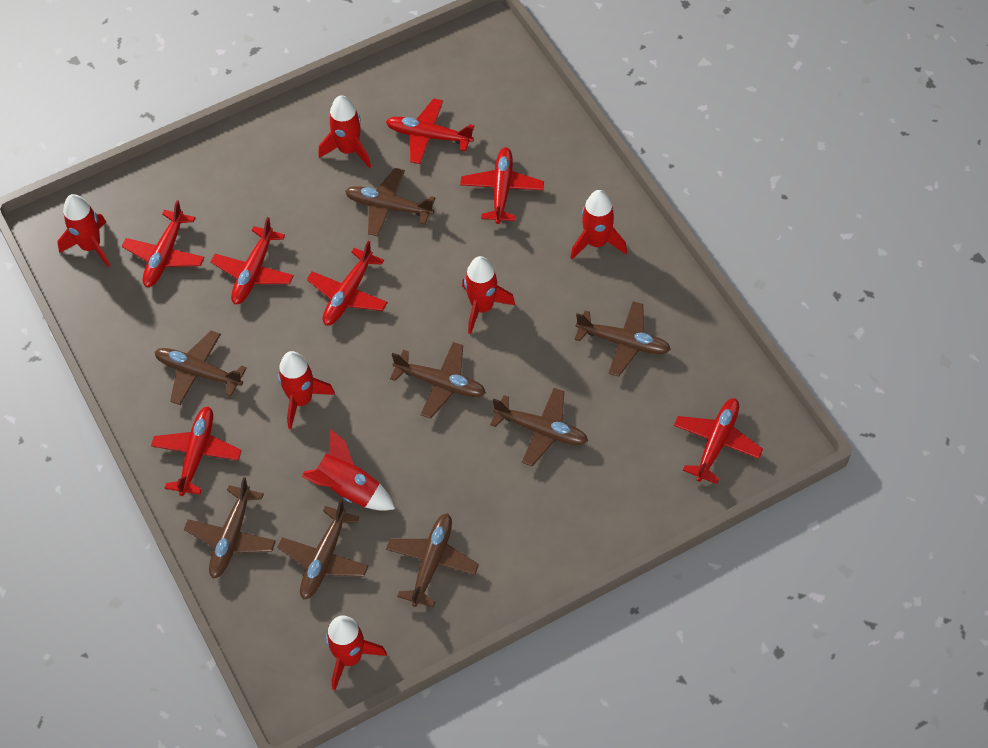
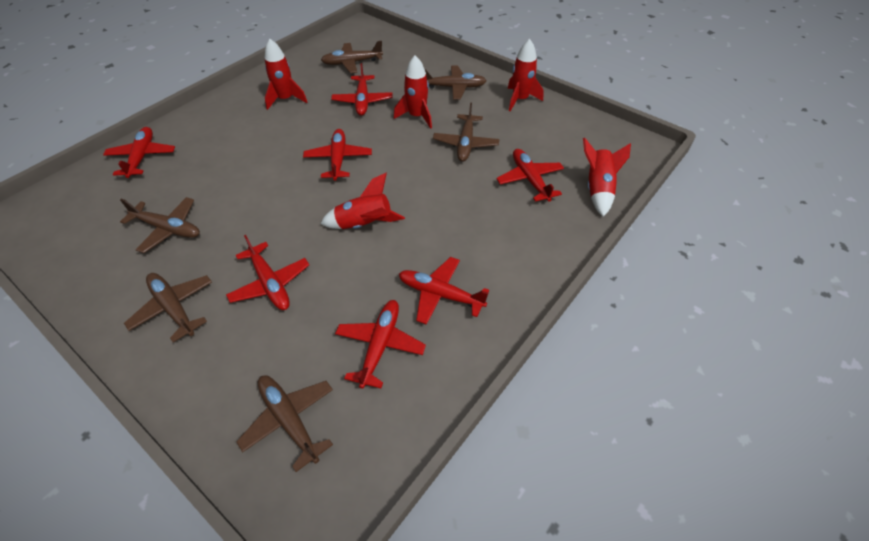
brown plane: 8 -> 6
red rocket: 7 -> 5

